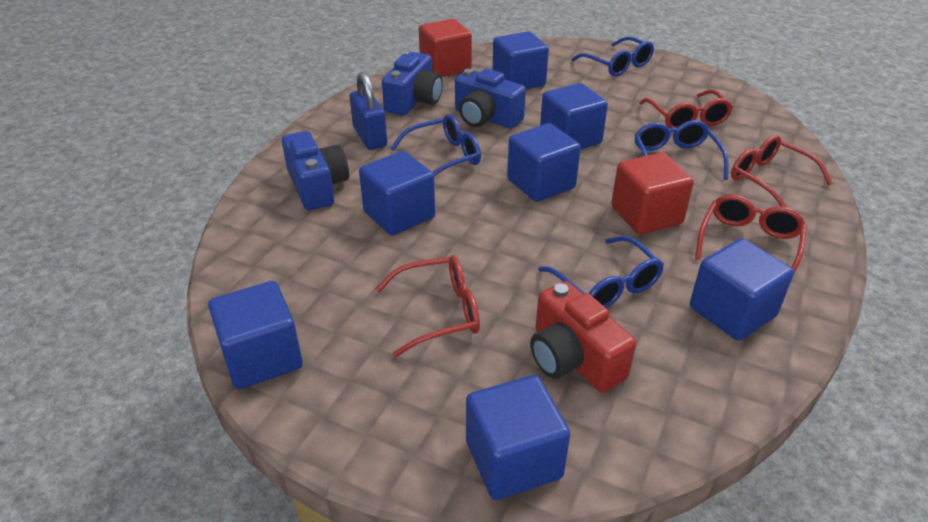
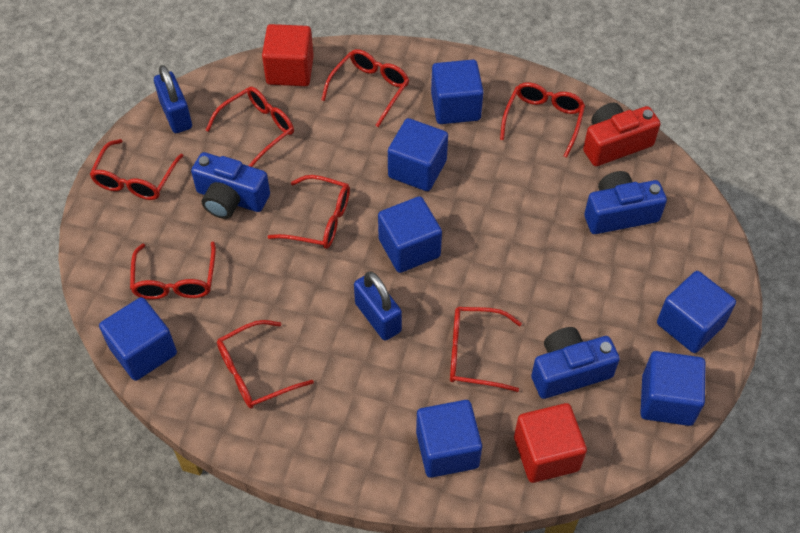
blue glasses: 4 -> 0
blue padlock: 1 -> 2
red glasses: 4 -> 8

